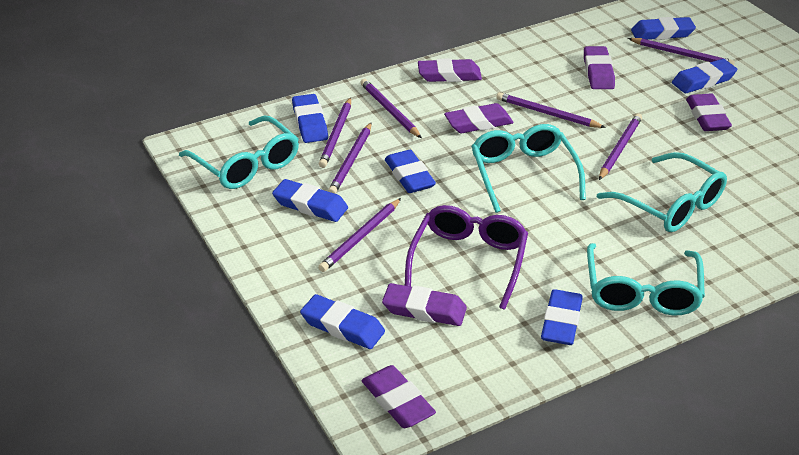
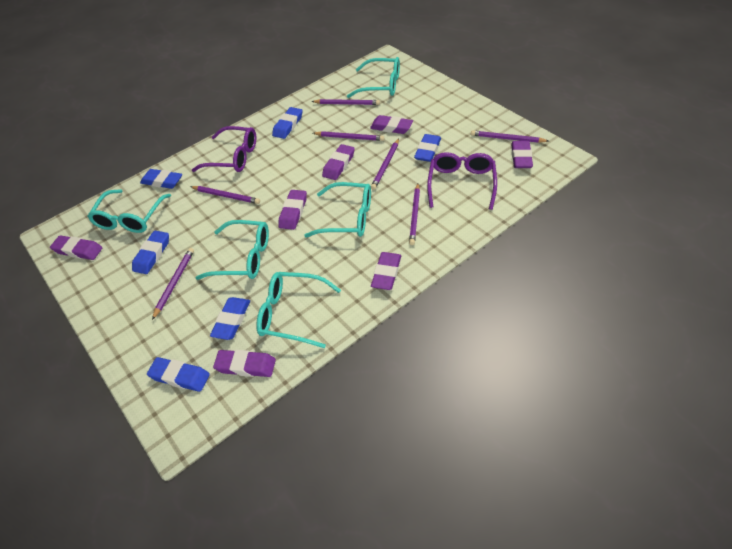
blue eraser: 7 -> 6
purple eraser: 6 -> 7
purple glasses: 1 -> 2
turquoise glasses: 4 -> 5

